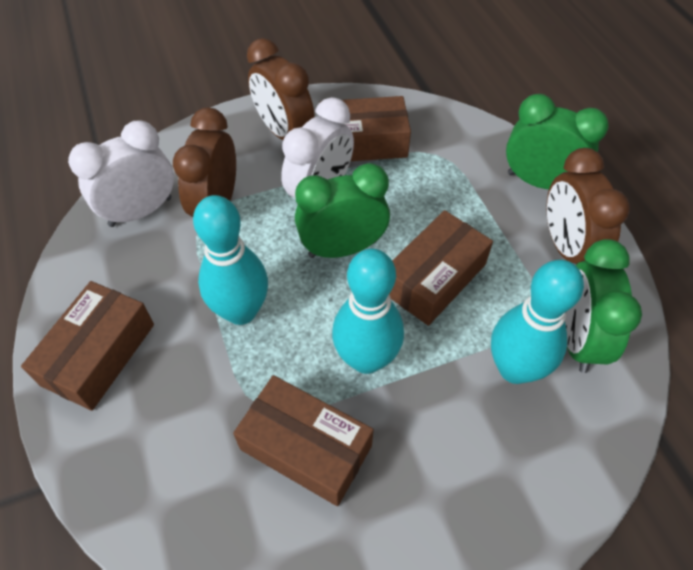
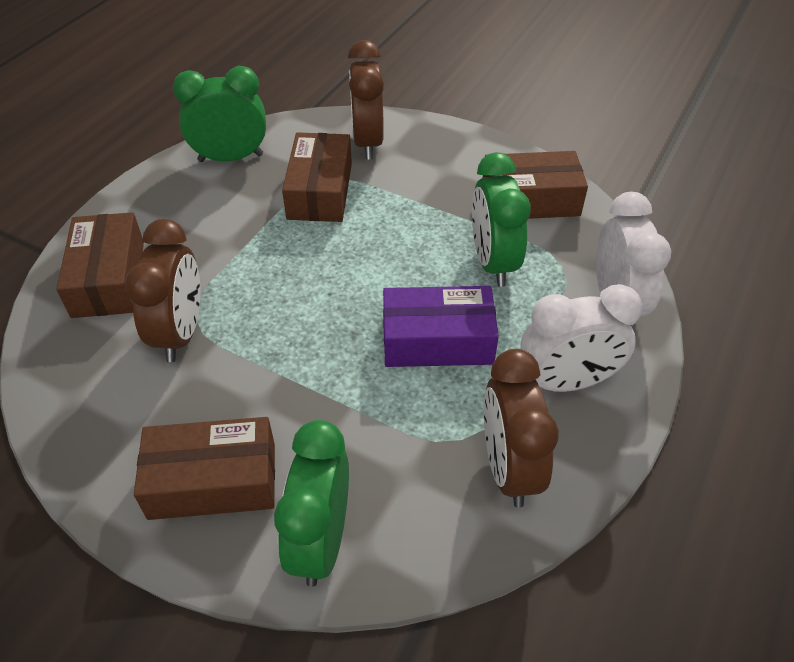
purple box: 0 -> 1
turquoise bowling pin: 3 -> 0

